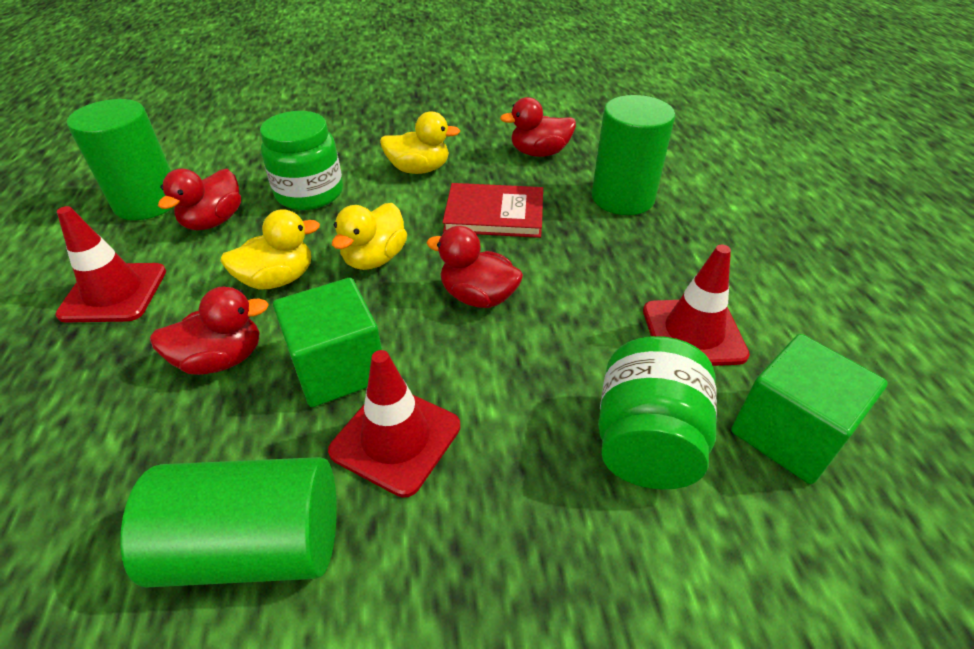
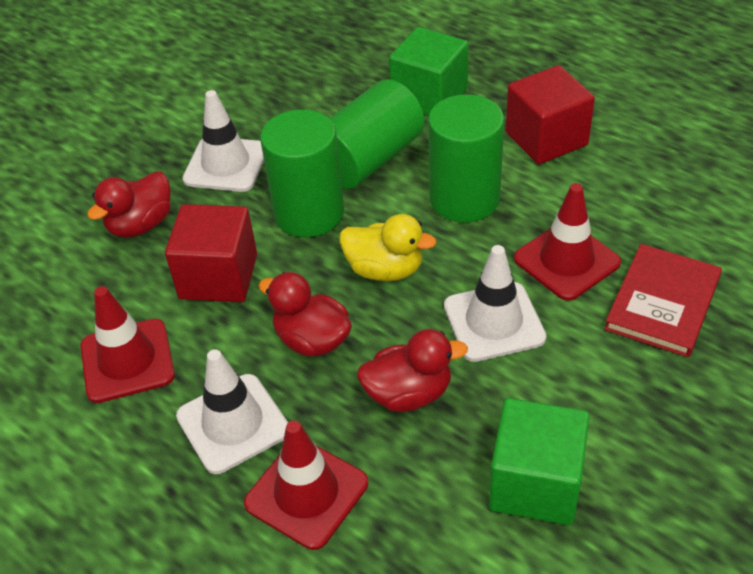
green jar: 2 -> 0
red cube: 0 -> 2
red duck: 4 -> 3
white traffic cone: 0 -> 3
yellow duck: 3 -> 1

